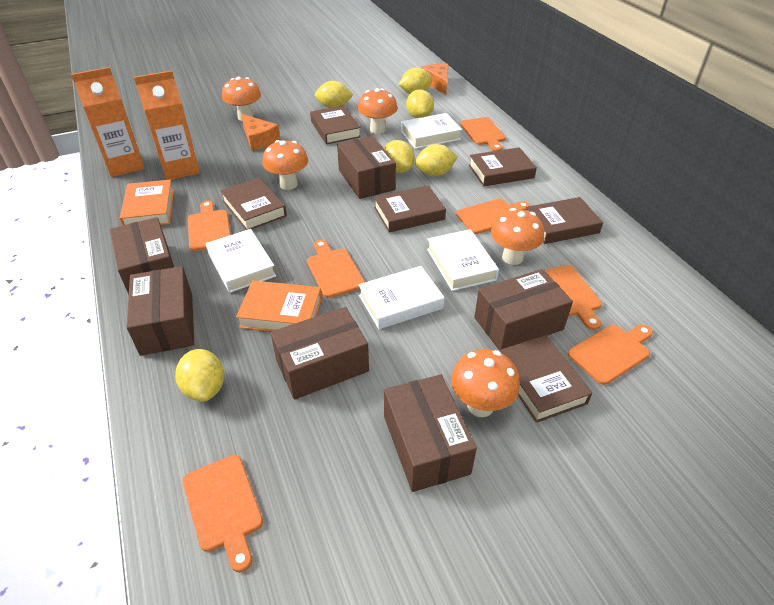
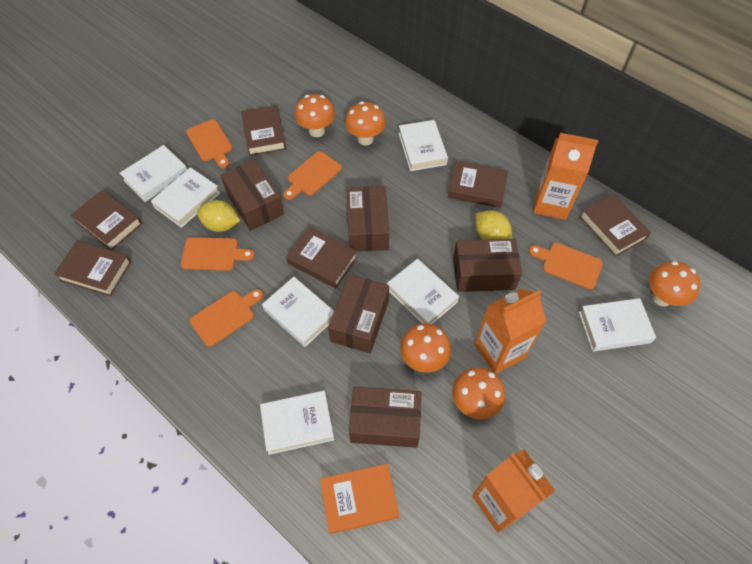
brown box: 6 -> 5
orange book: 2 -> 1
orange carton: 2 -> 3
orange cheese: 2 -> 0
orange cutting board: 7 -> 5
white book: 4 -> 7
yellow lemon: 6 -> 2

